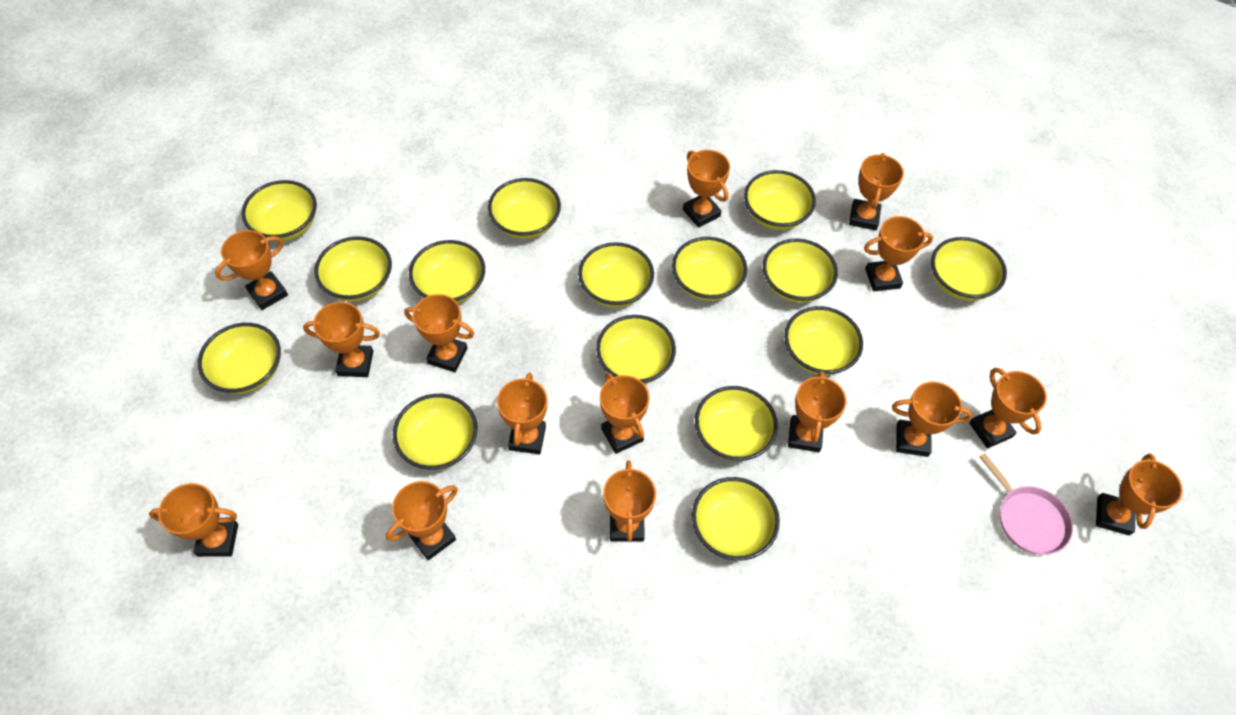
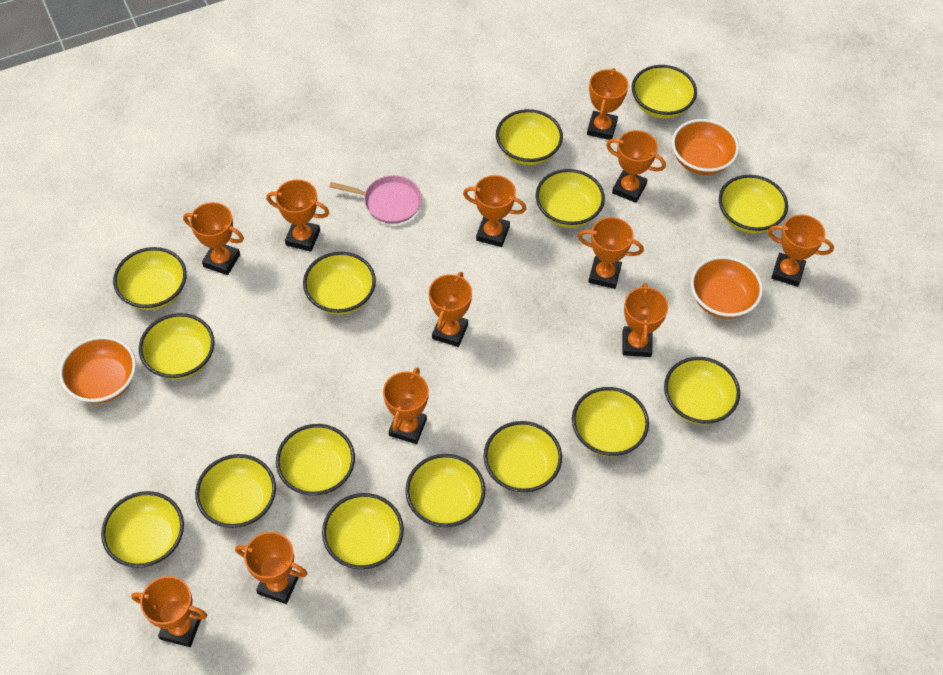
orange bowl: 0 -> 3
orange trophy: 15 -> 12

